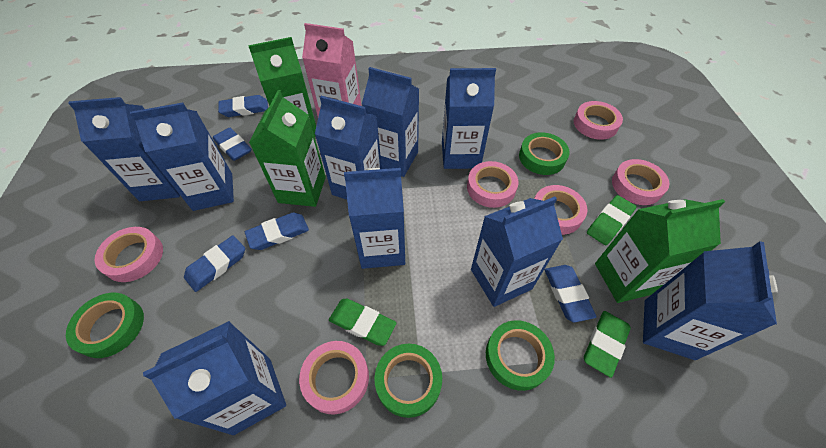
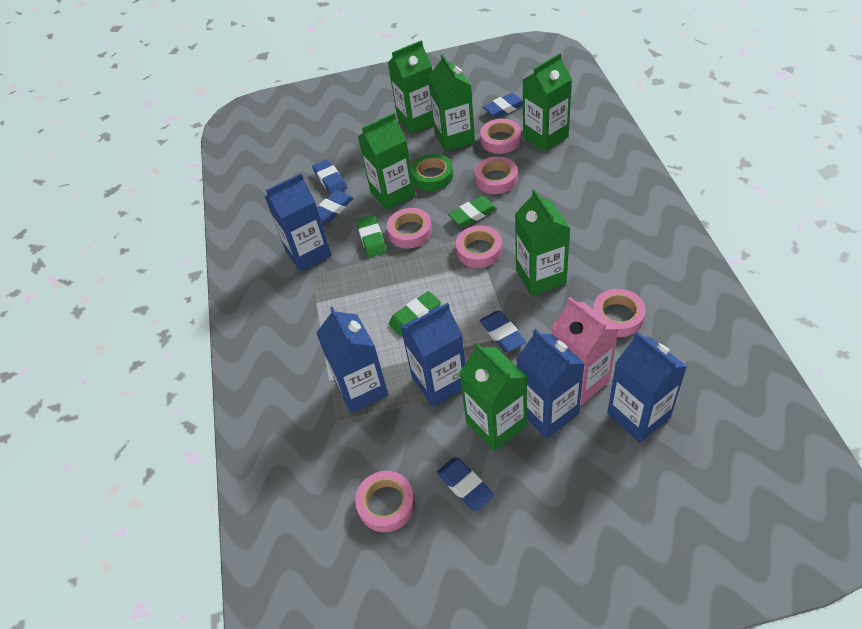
blue carton: 9 -> 5
green carton: 3 -> 6
green tape: 4 -> 1

